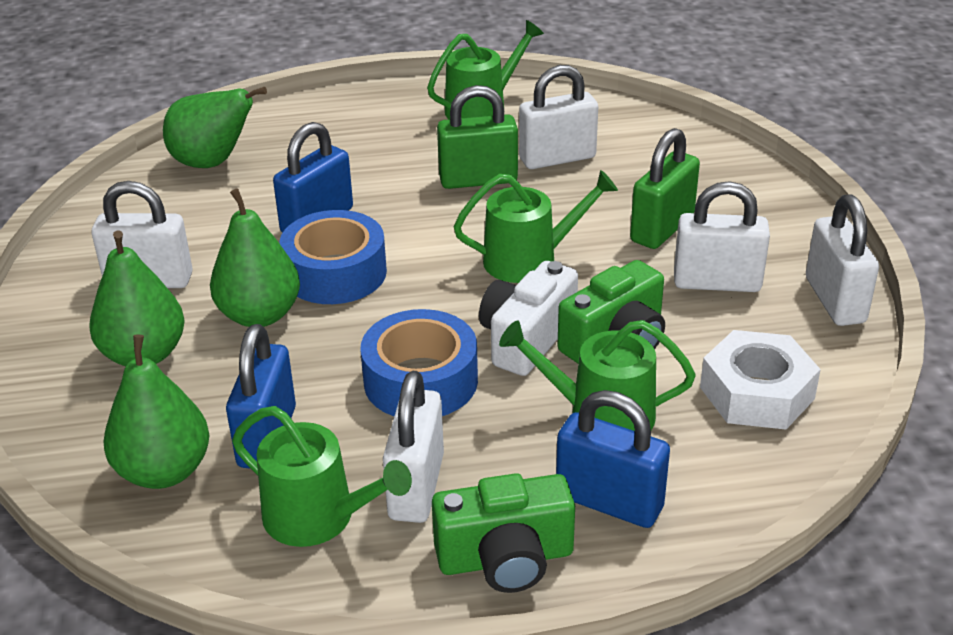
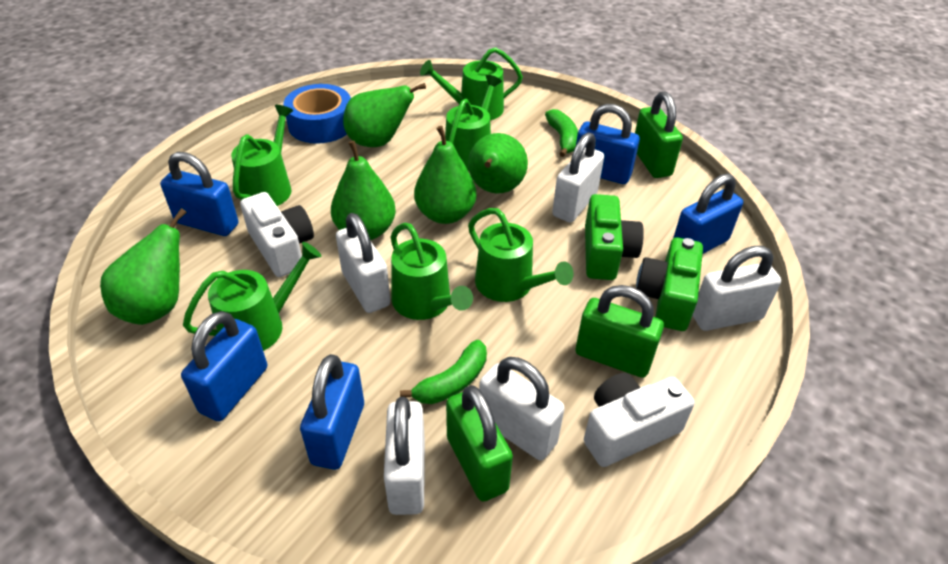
blue padlock: 3 -> 5
blue tape: 2 -> 1
green banana: 0 -> 2
green padlock: 2 -> 3
green pear: 4 -> 5
green watering can: 4 -> 6
white camera: 1 -> 2
white nut: 1 -> 0

